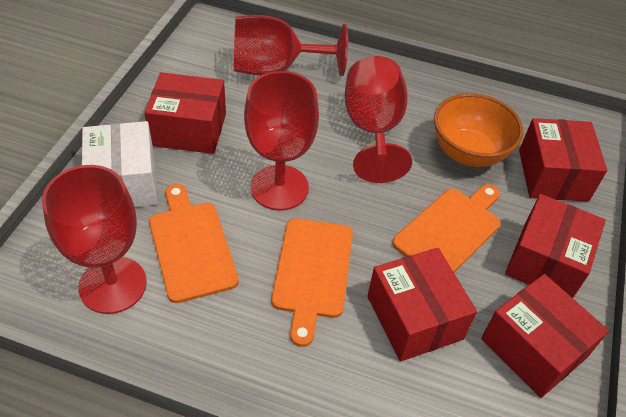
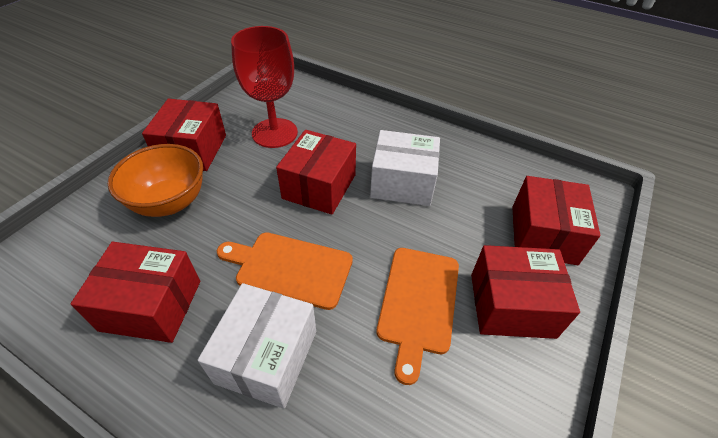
orange cutting board: 3 -> 2
red goblet: 4 -> 1
white box: 1 -> 2

